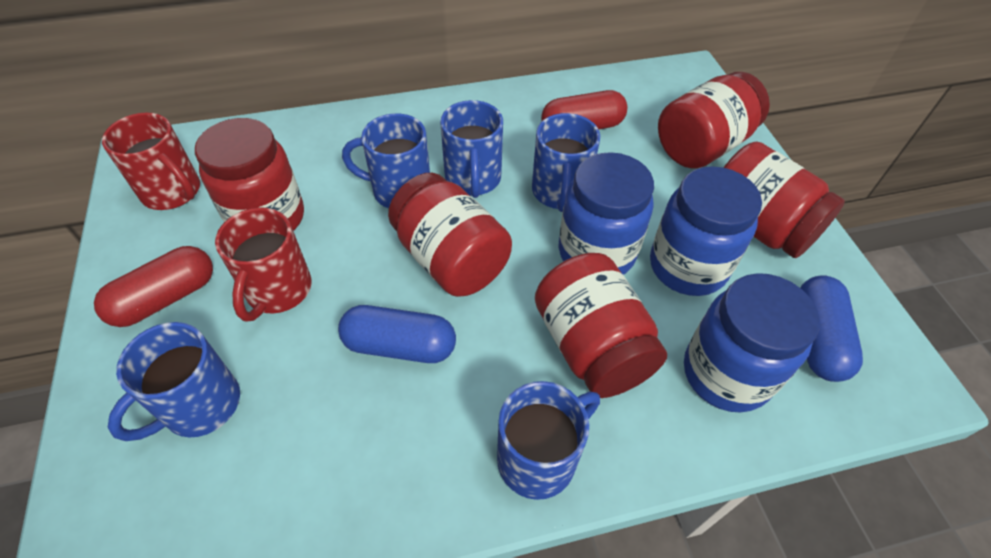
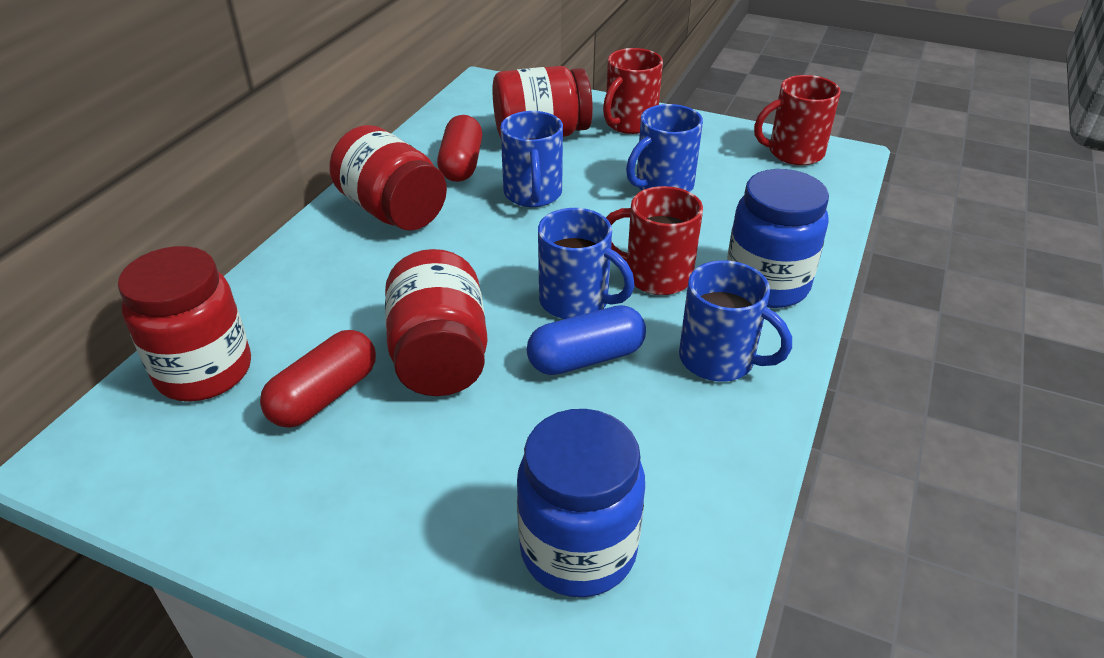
blue capsule: 2 -> 1
blue jar: 3 -> 2
blue mug: 5 -> 4
red jar: 5 -> 4
red mug: 2 -> 3

